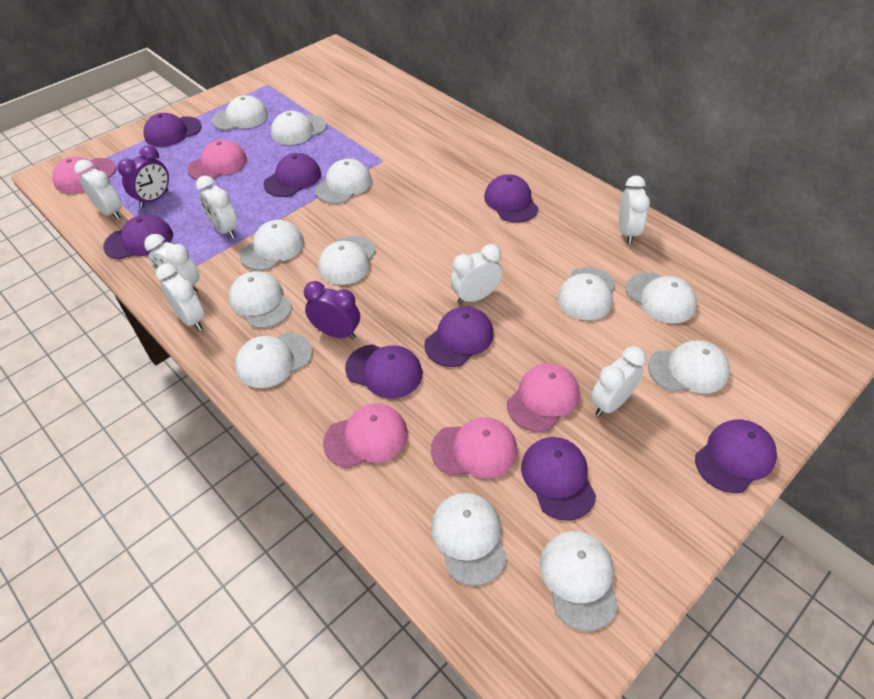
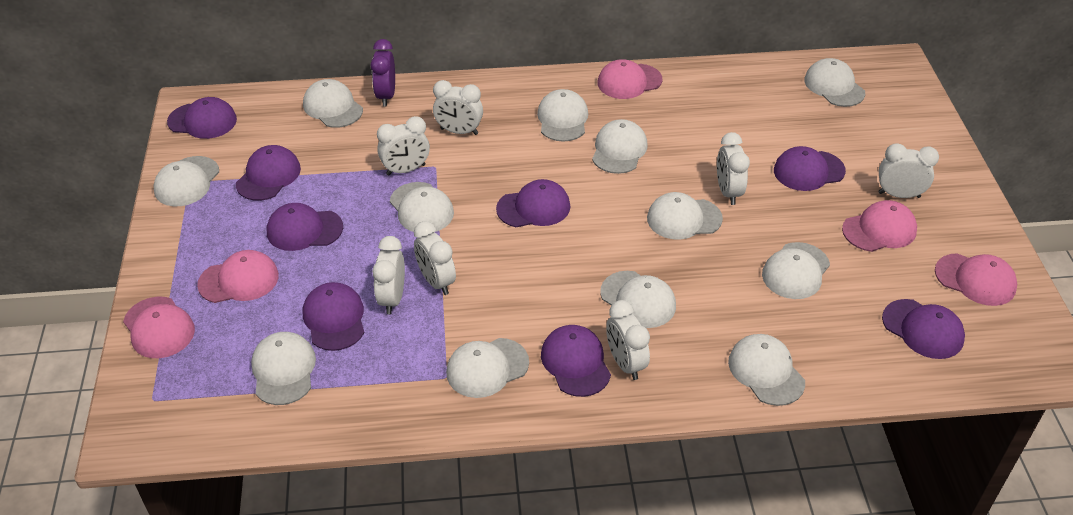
purple clock: 2 -> 1

